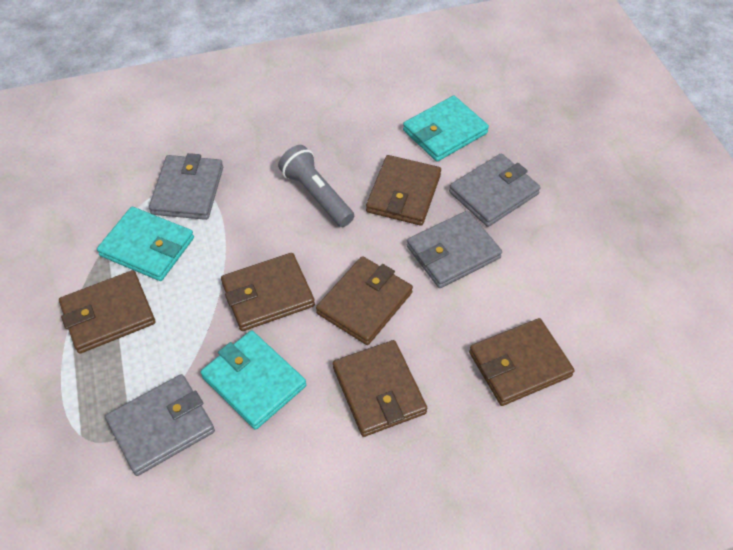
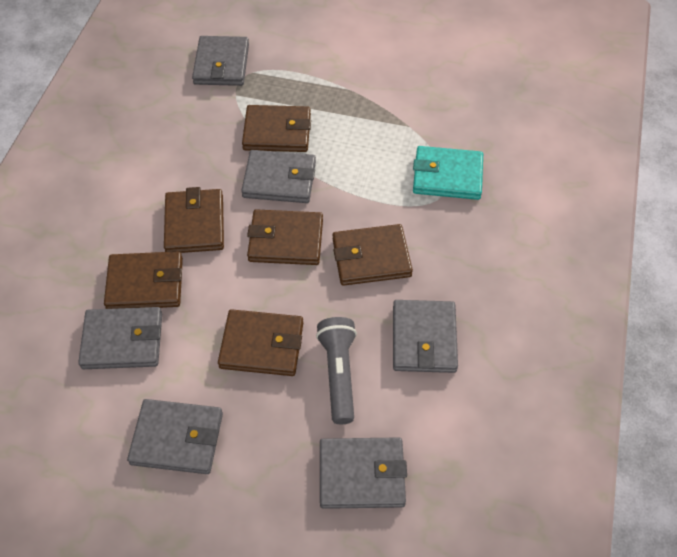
grey wallet: 4 -> 6
turquoise wallet: 3 -> 1

